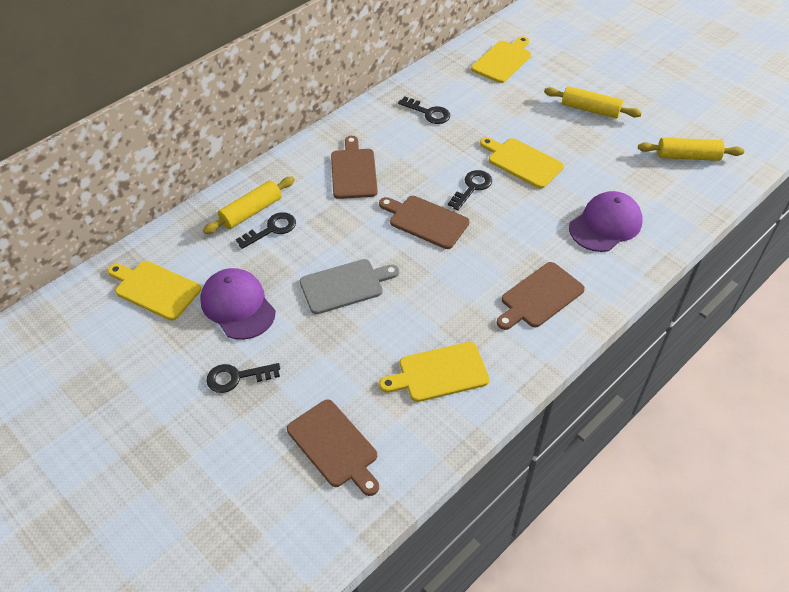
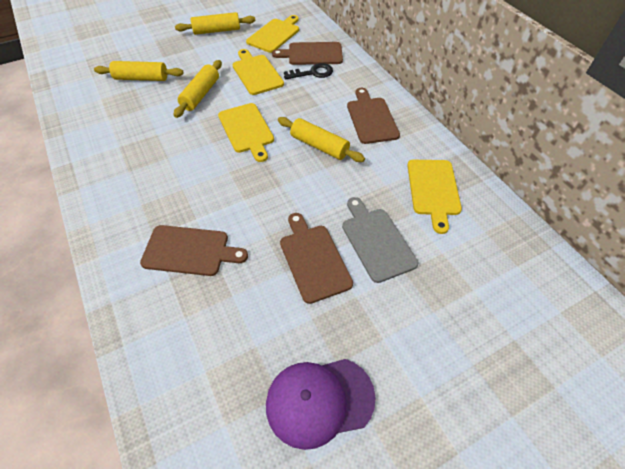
black key: 4 -> 1
purple cap: 2 -> 1
yellow rolling pin: 3 -> 4

